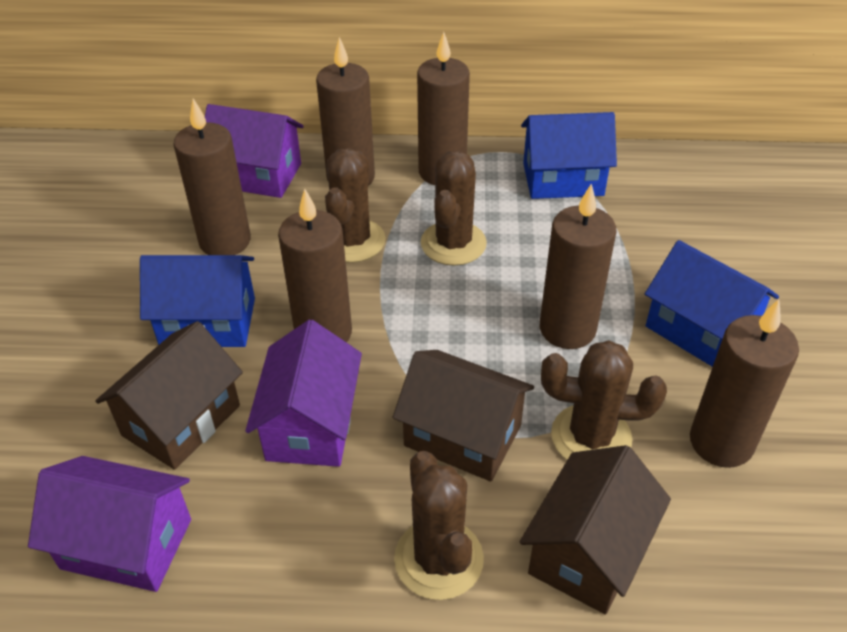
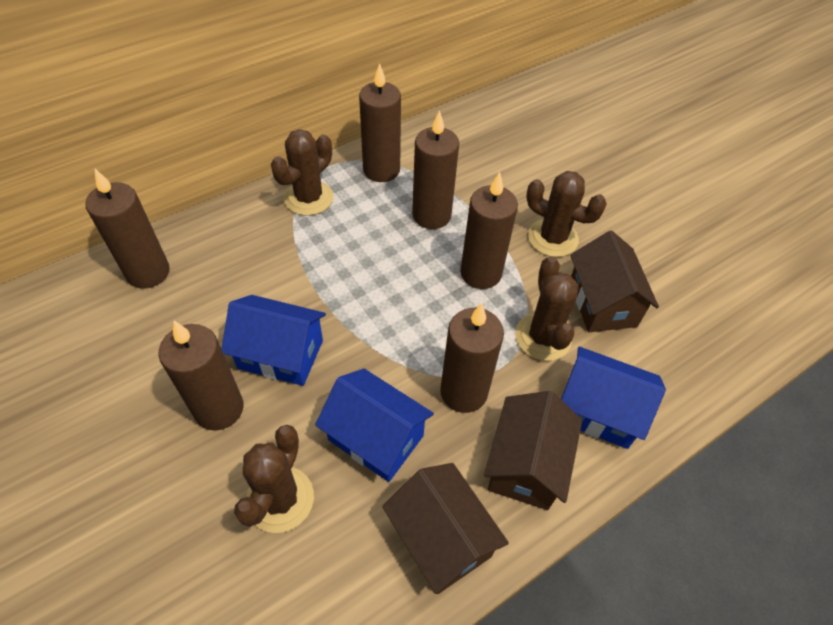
purple house: 3 -> 0

